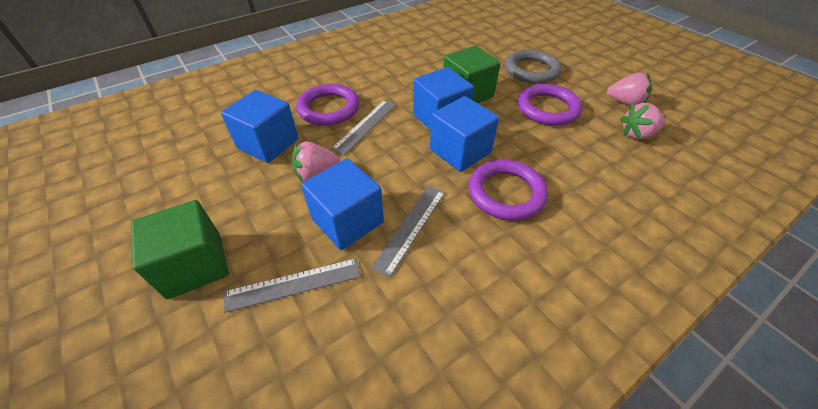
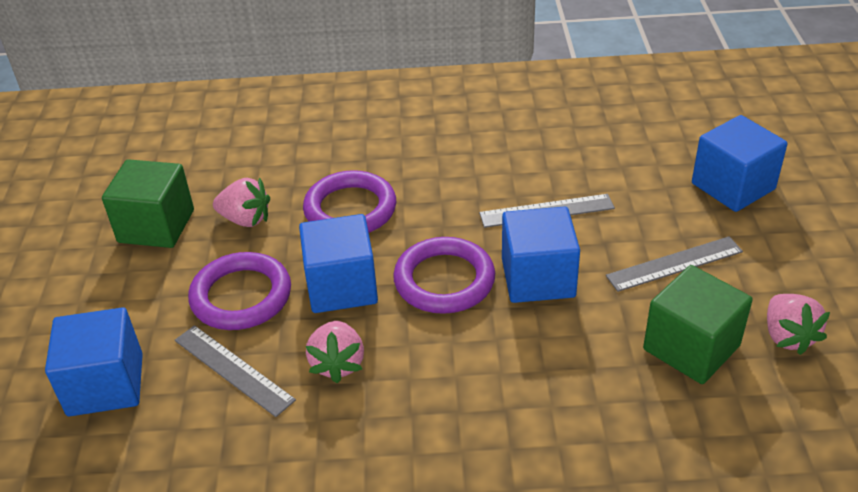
grey ring: 1 -> 0

